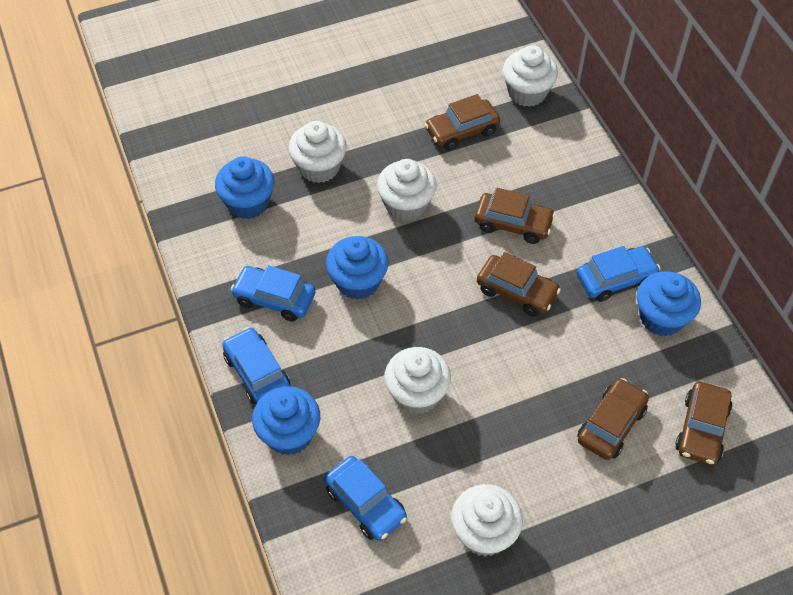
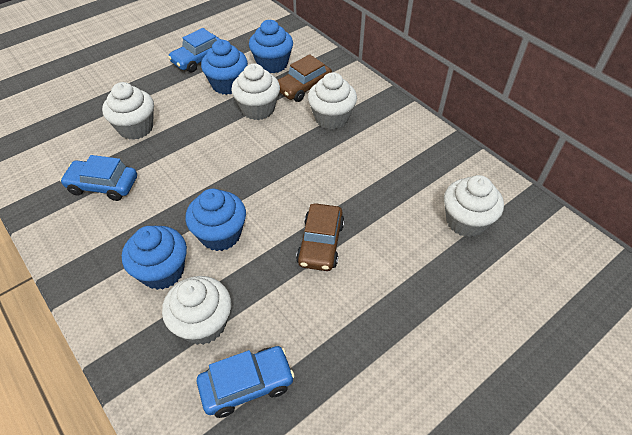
blue car: 4 -> 3
brown car: 5 -> 2

